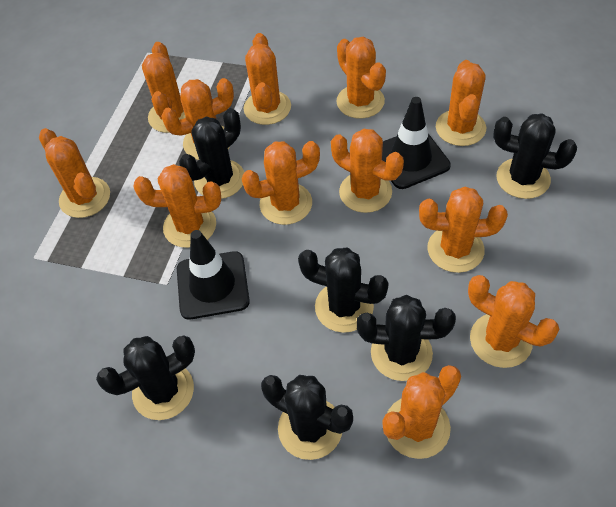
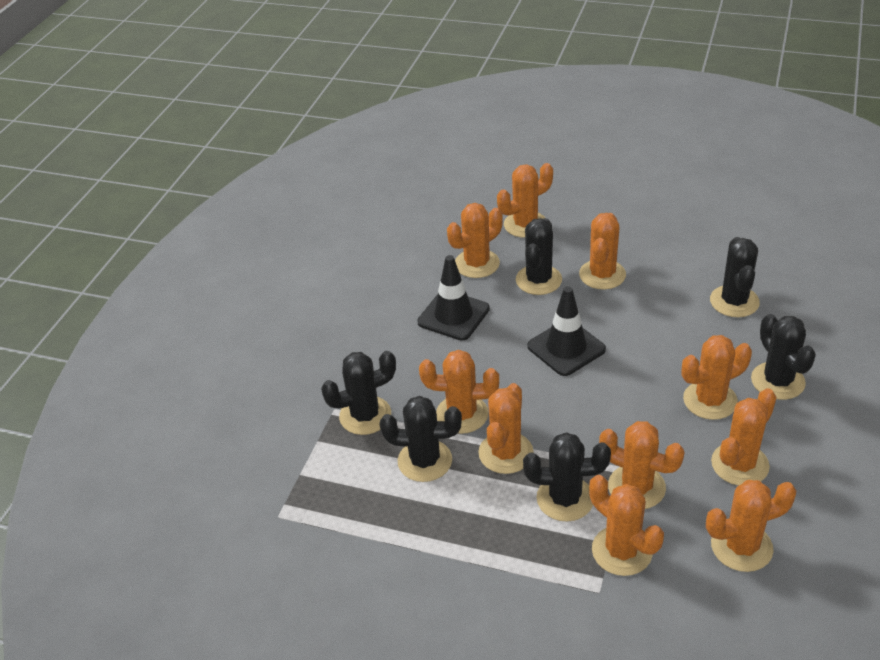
orange cactus: 12 -> 10

